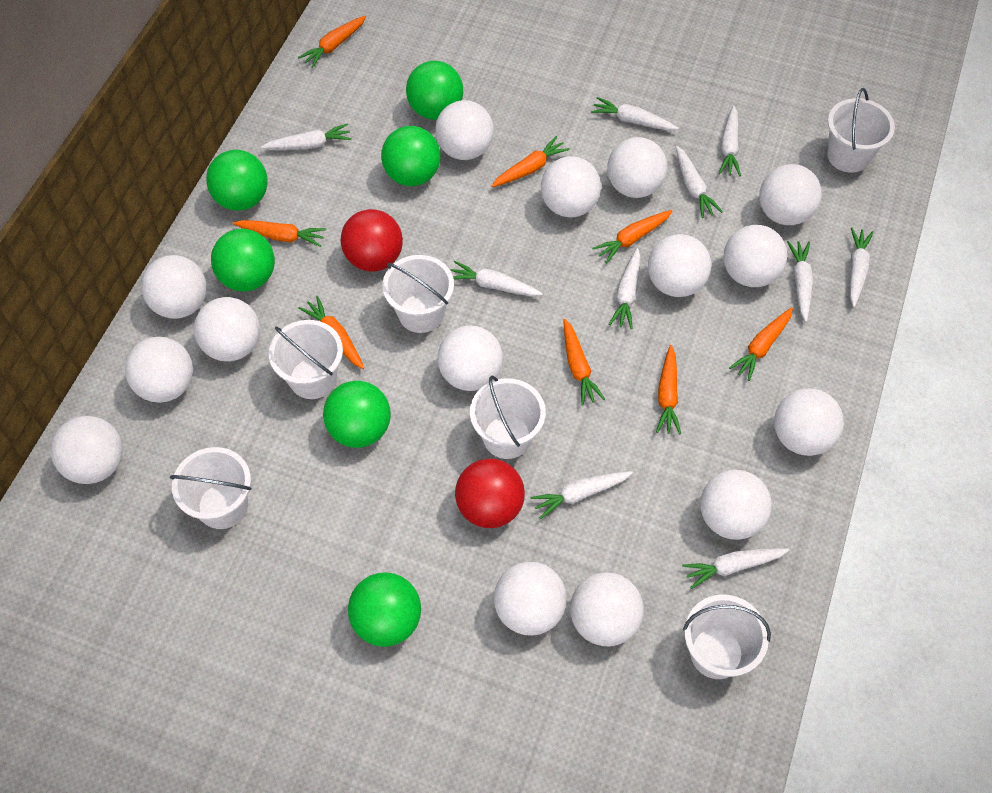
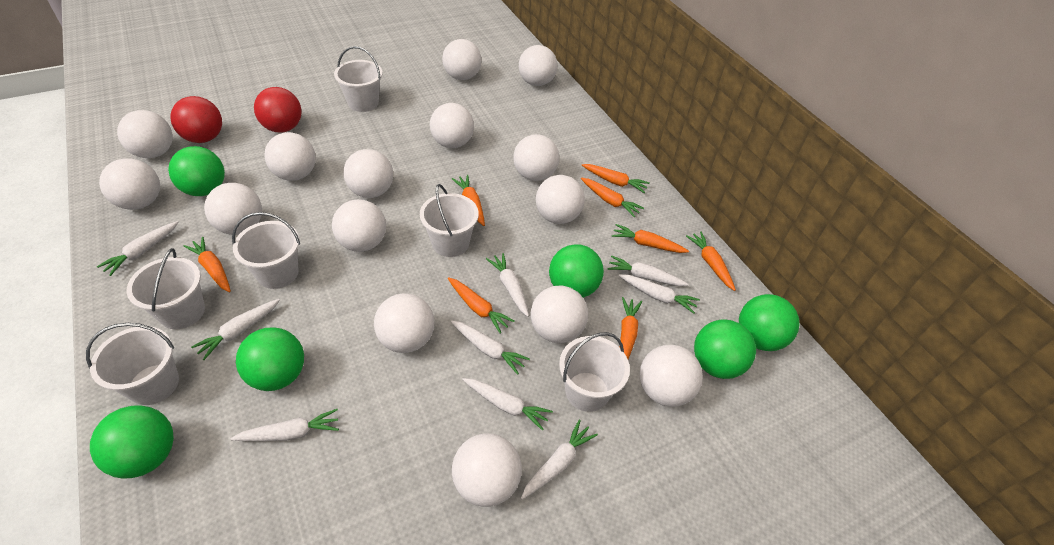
white carrot: 10 -> 9

